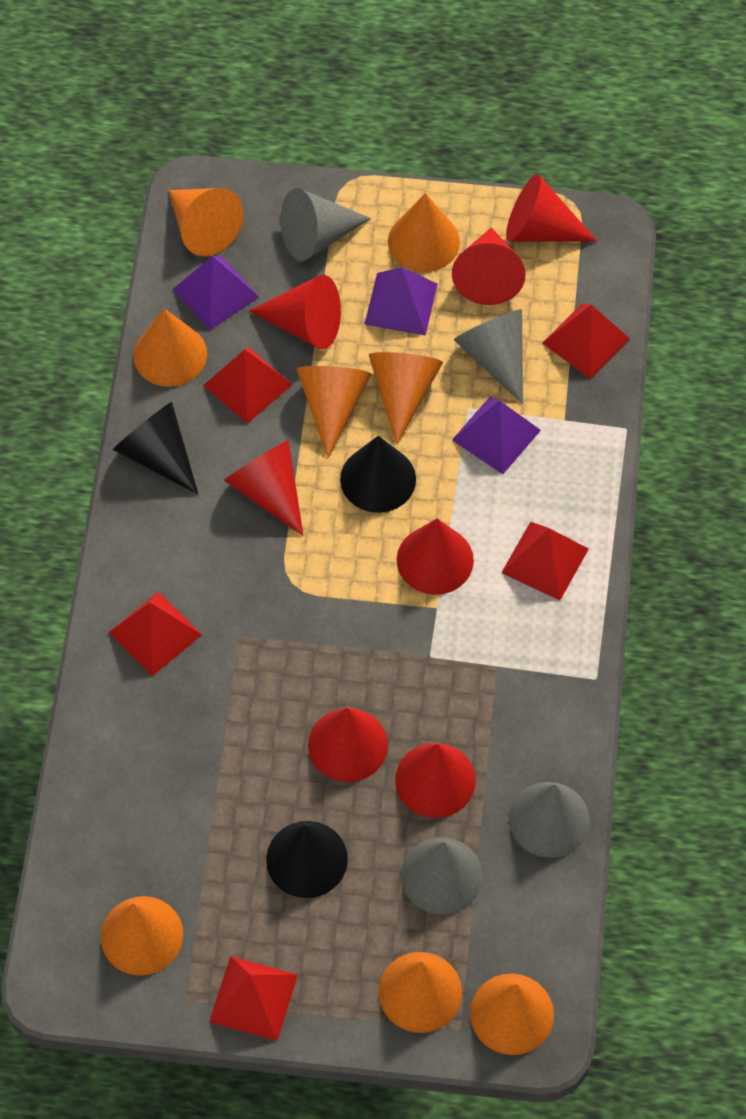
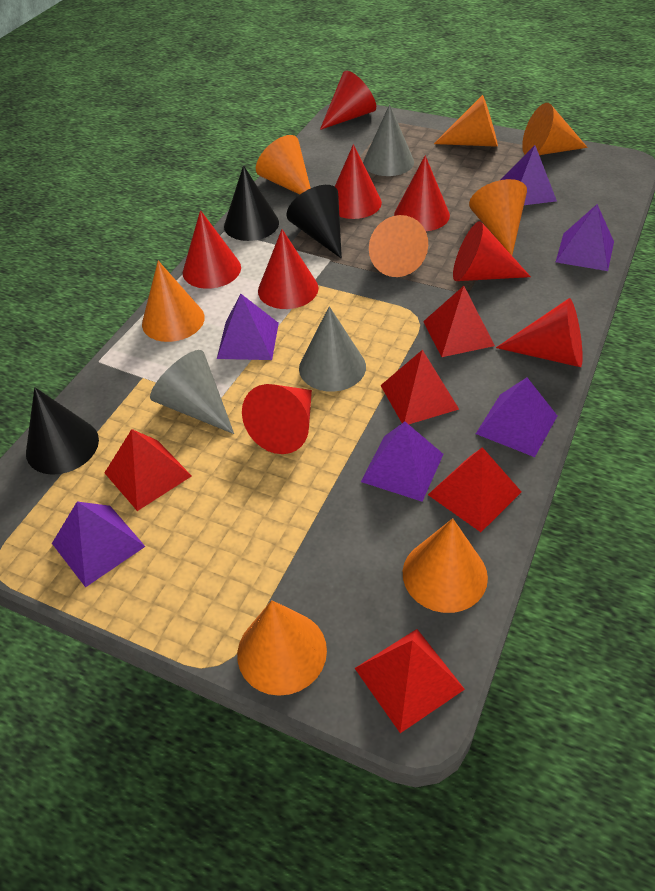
grey cone: 4 -> 3
purple pyramid: 3 -> 6
red cone: 7 -> 8

